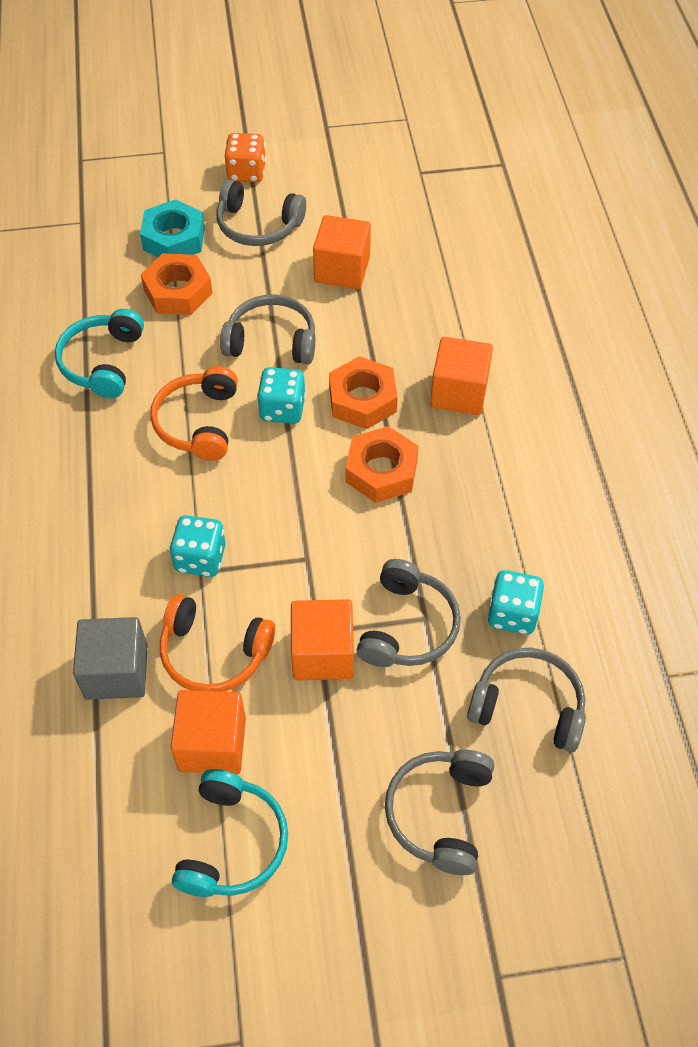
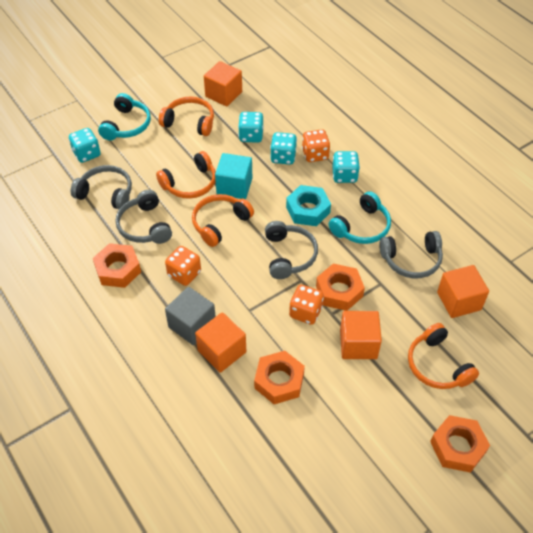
grey headphones: 5 -> 4
orange dice: 1 -> 3
orange headphones: 2 -> 4
orange nut: 3 -> 4
turquoise cube: 0 -> 1
turquoise dice: 3 -> 4

